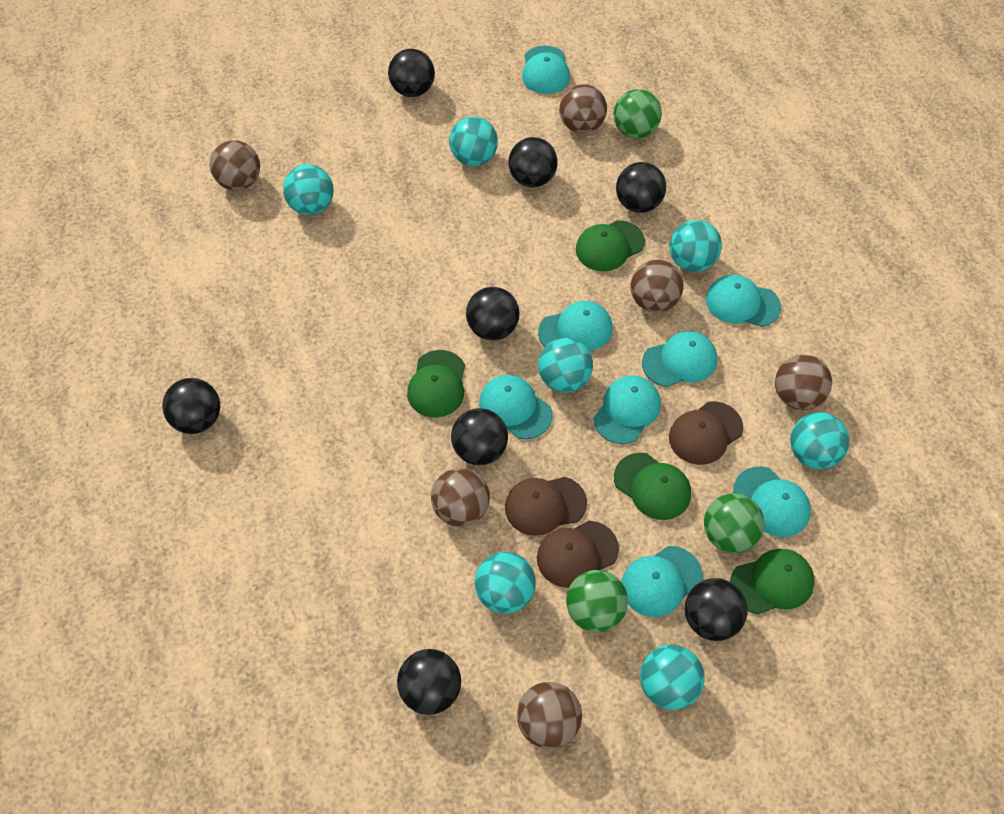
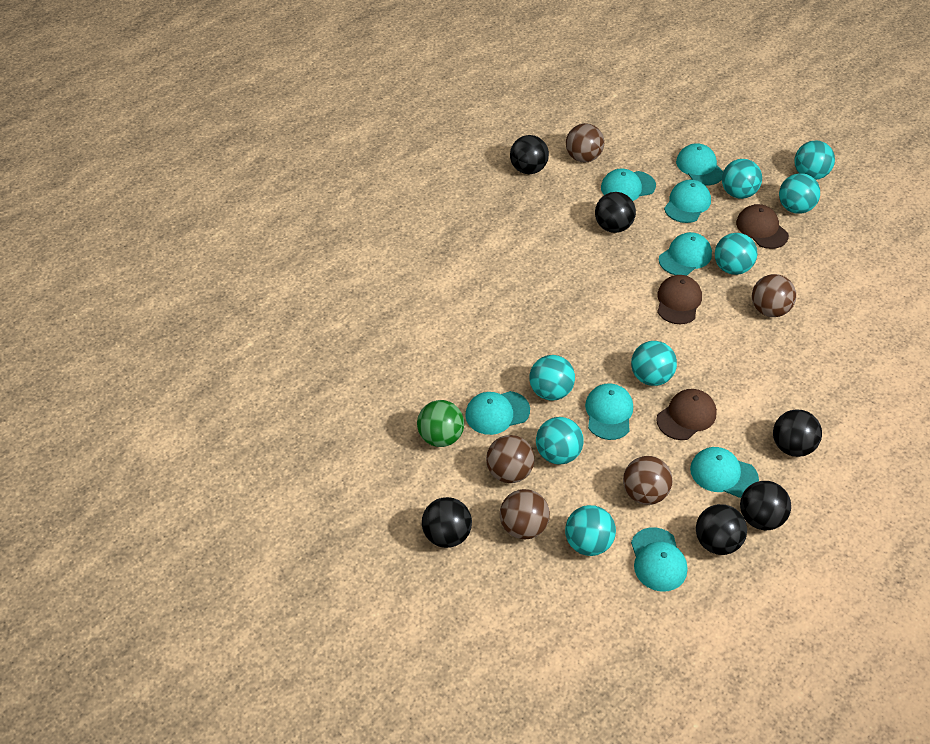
black ball: 8 -> 6
brown ball: 6 -> 5
green ball: 3 -> 1
green cap: 4 -> 0
turquoise ball: 7 -> 8

